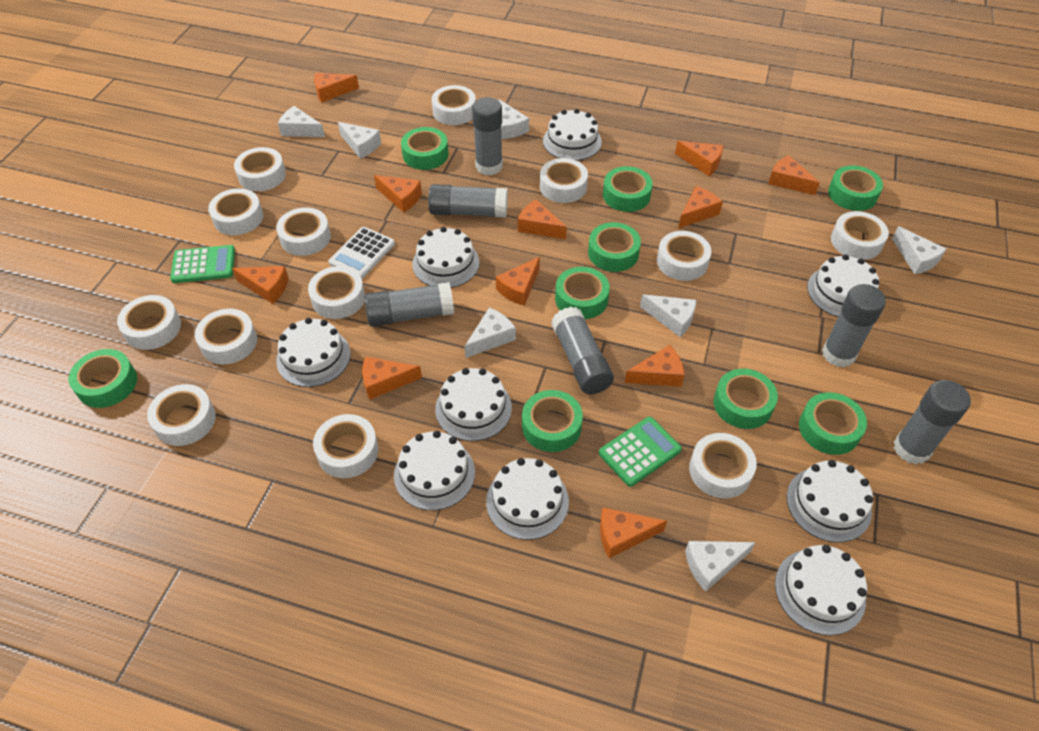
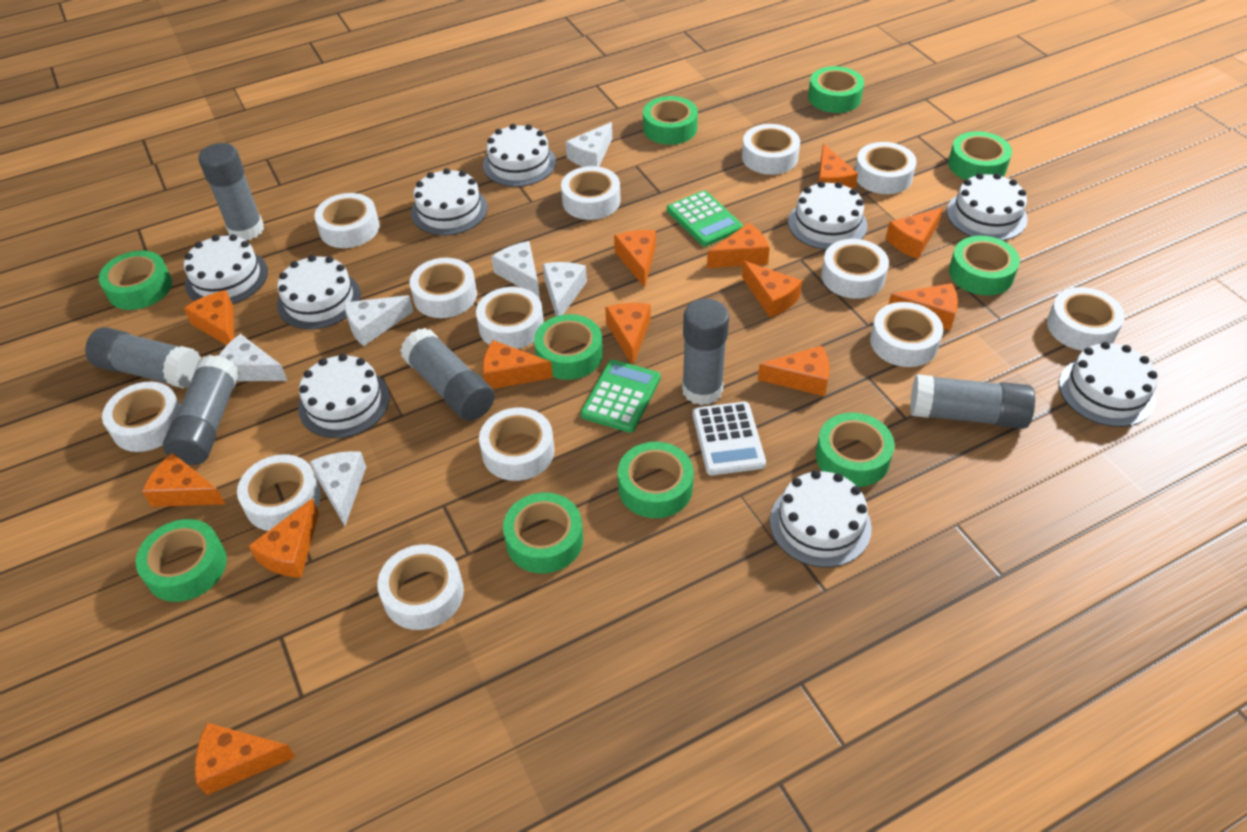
green tape: 9 -> 10
orange cheese: 11 -> 13
white cheese: 7 -> 6

